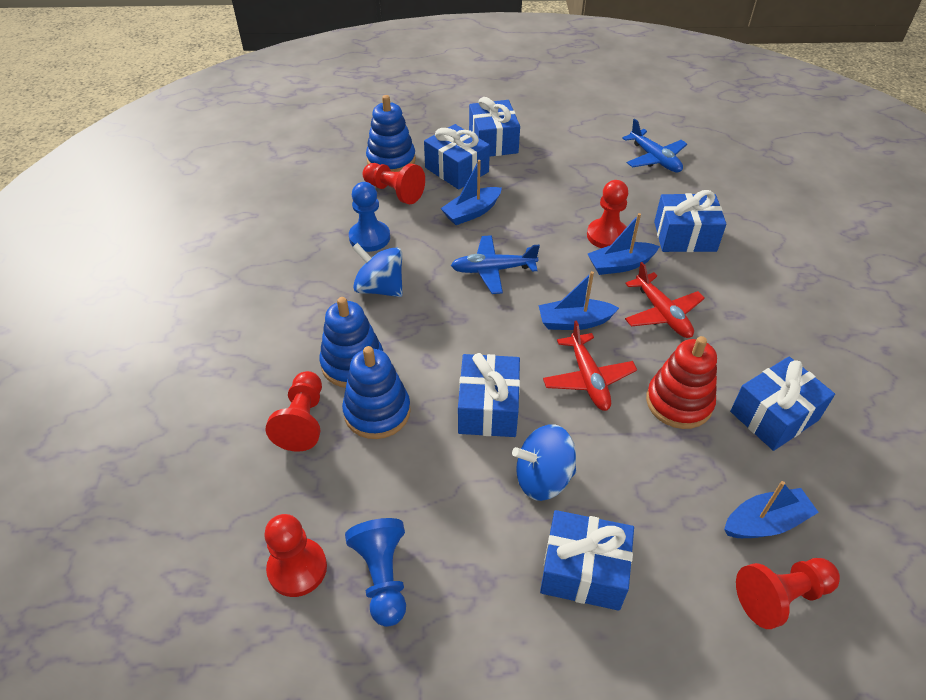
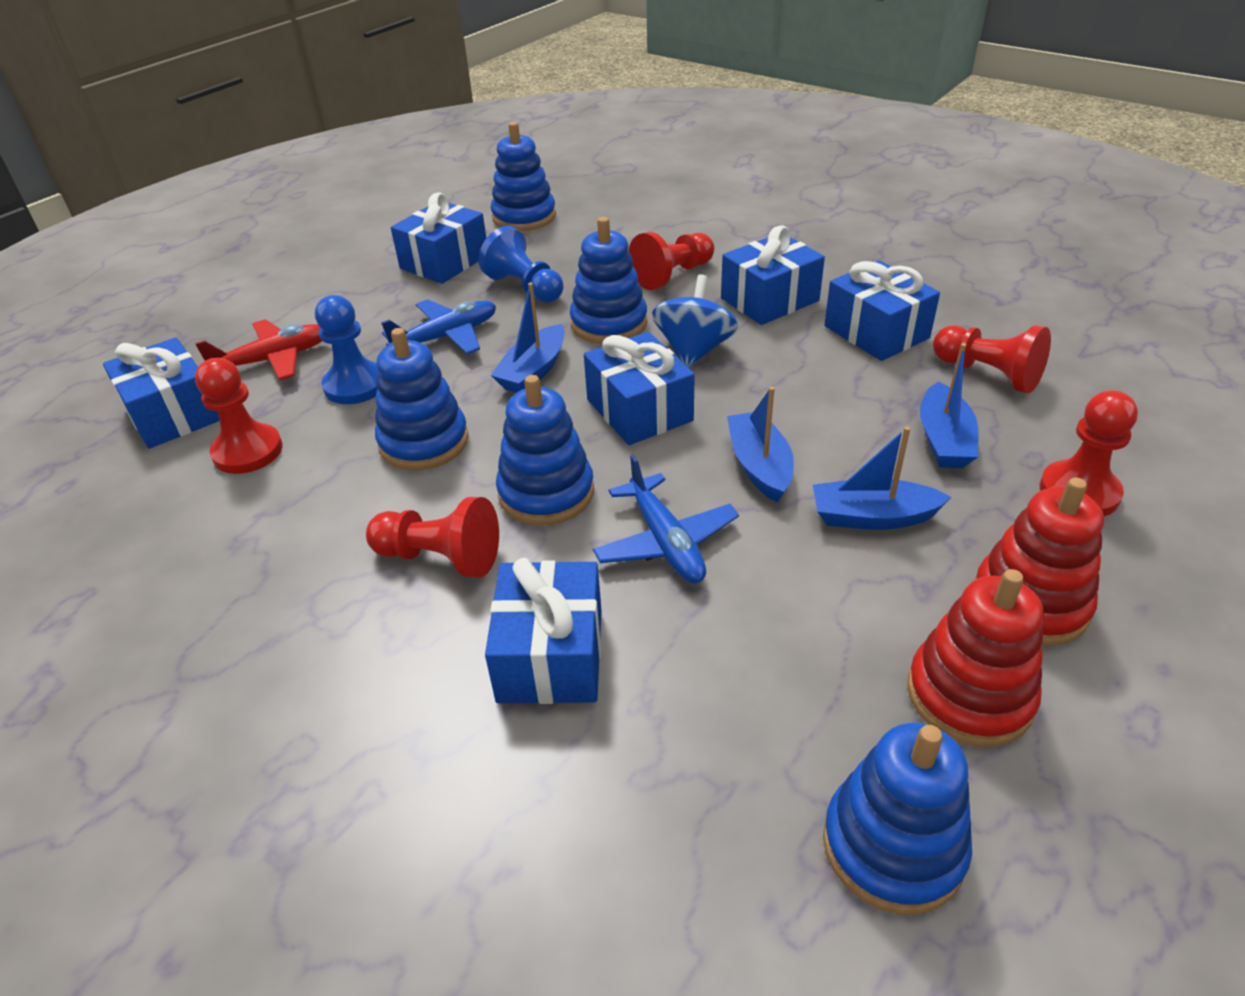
blue spinning top: 2 -> 1
blue stacking toy: 3 -> 5
red plane: 2 -> 1
red stacking toy: 1 -> 2

